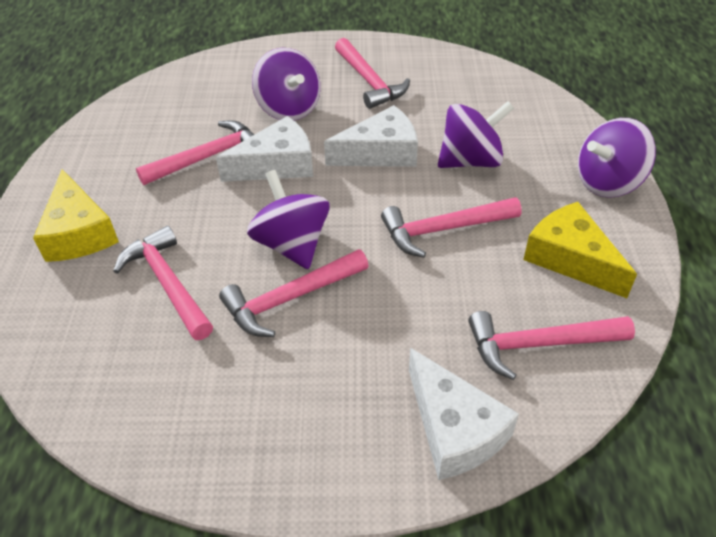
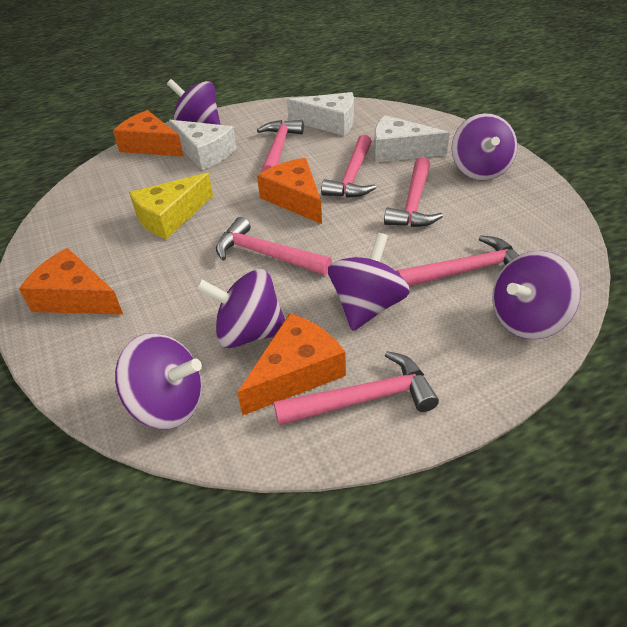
orange cheese: 0 -> 4
purple spinning top: 4 -> 6
yellow cheese: 2 -> 1

